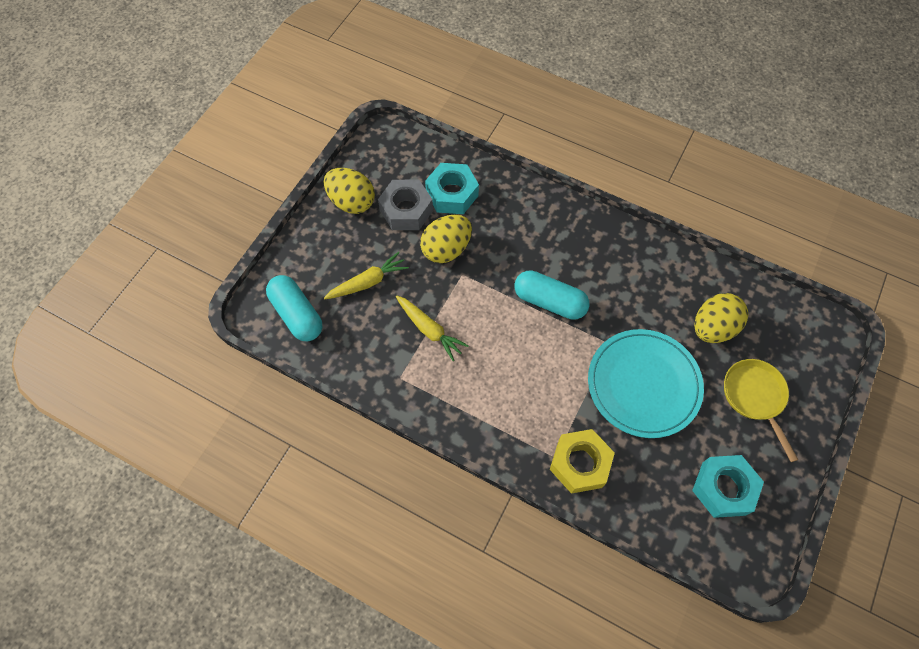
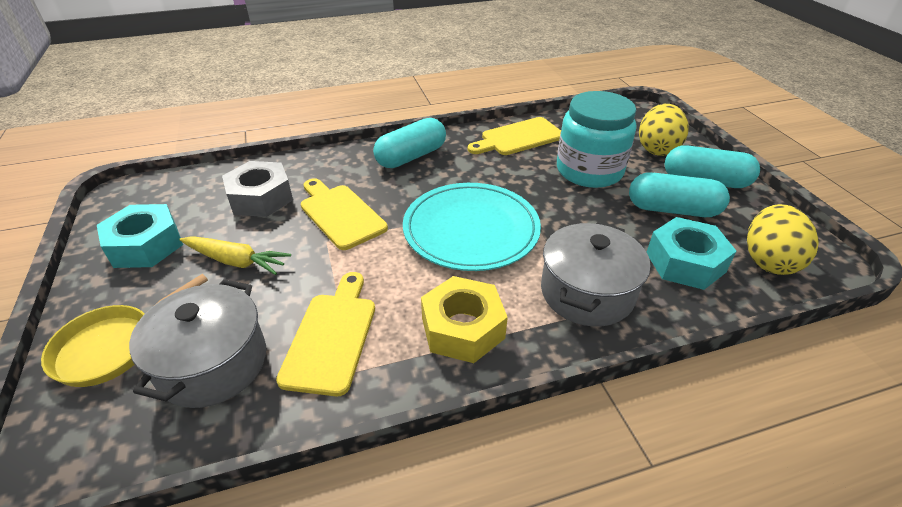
grey pot: 0 -> 2
turquoise capsule: 2 -> 3
turquoise jar: 0 -> 1
yellow carrot: 2 -> 1
yellow cutting board: 0 -> 3
yellow egg: 3 -> 2

